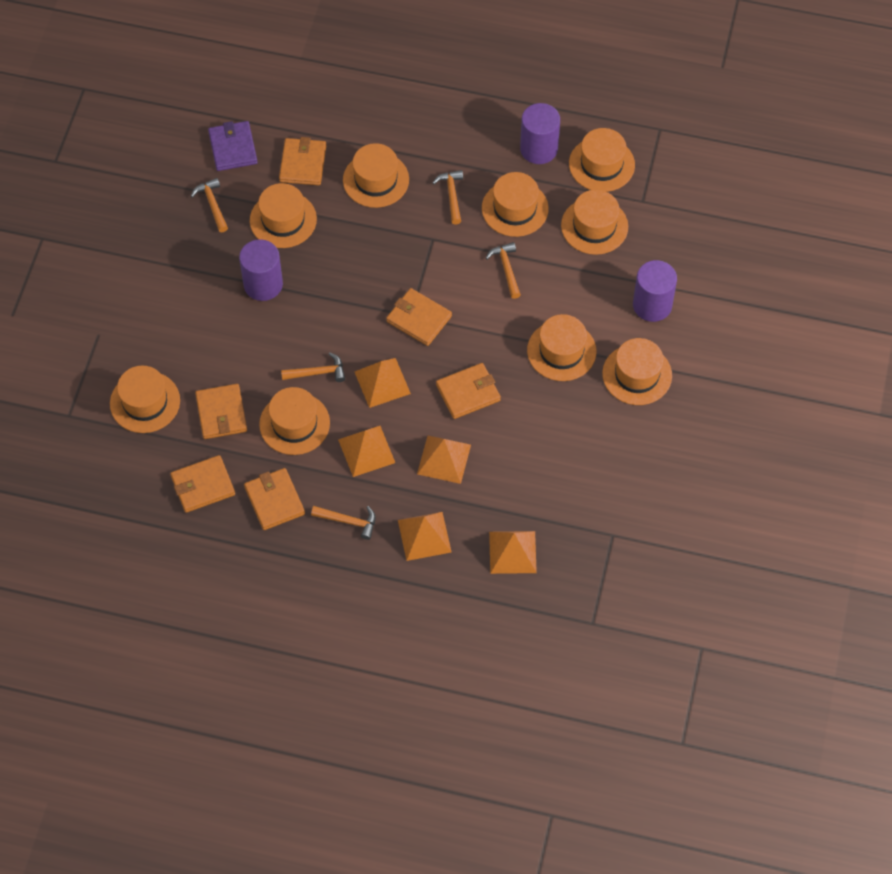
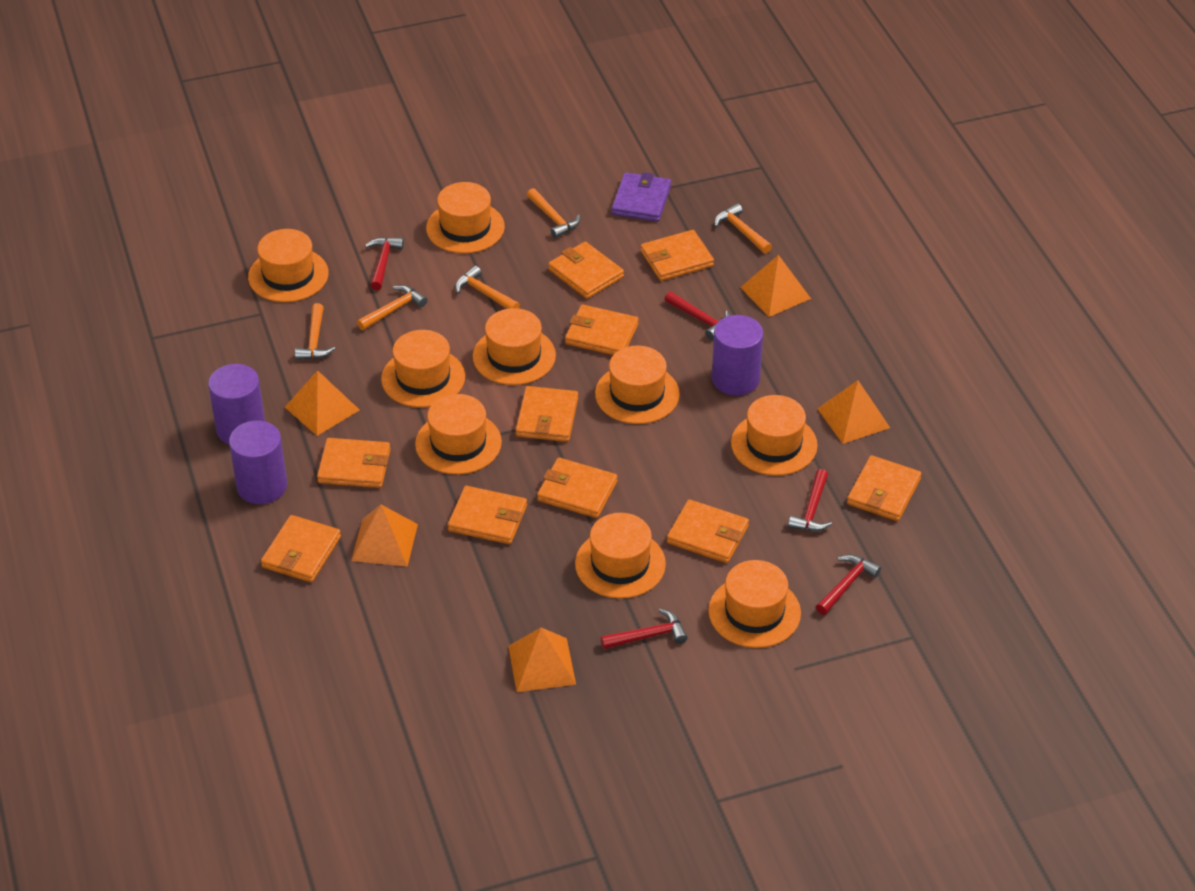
orange wallet: 6 -> 10
red hammer: 0 -> 5

